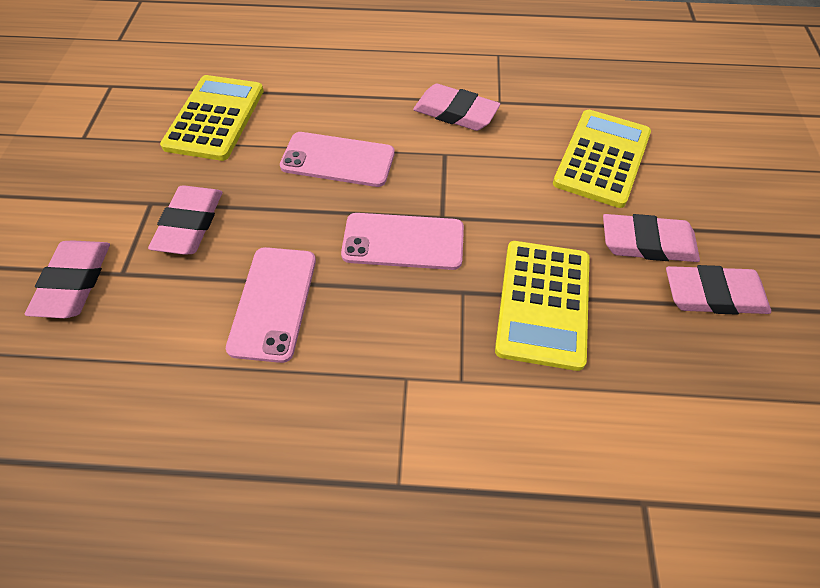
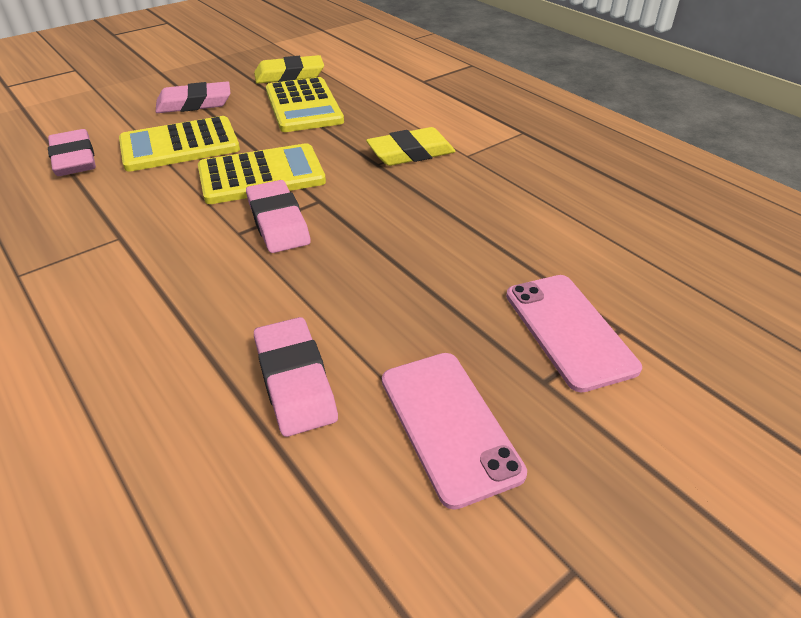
pink eraser: 5 -> 4
pink phone: 3 -> 2
yellow eraser: 0 -> 2

